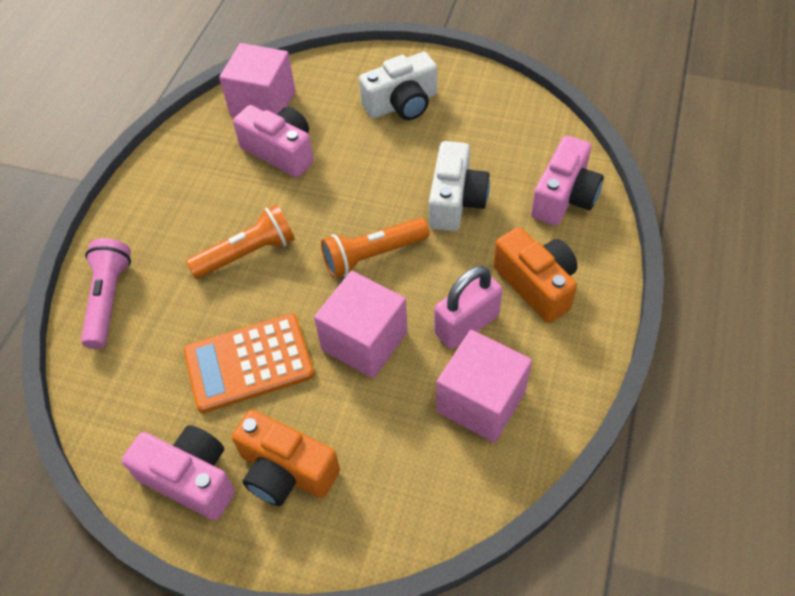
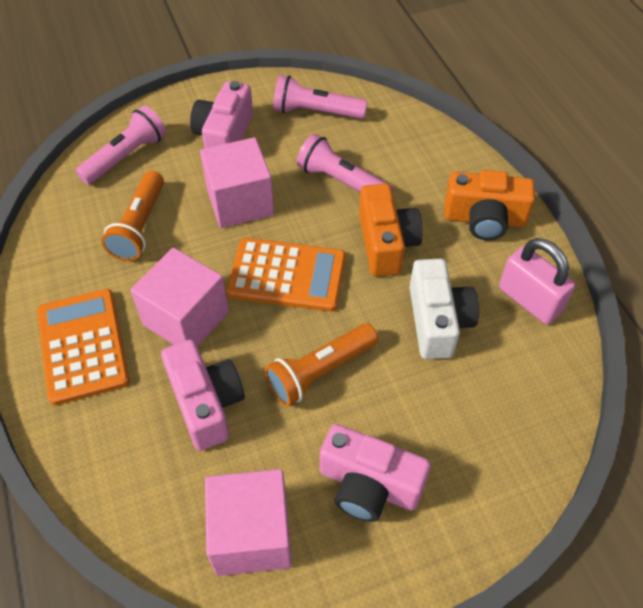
orange calculator: 1 -> 2
pink flashlight: 1 -> 3
white camera: 2 -> 1

